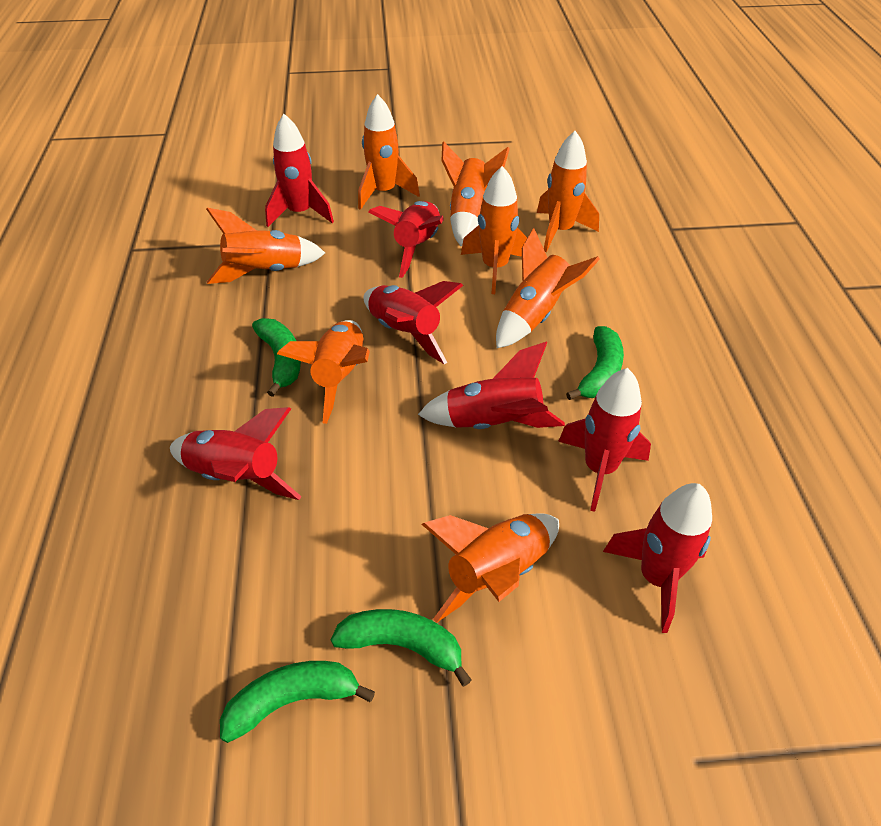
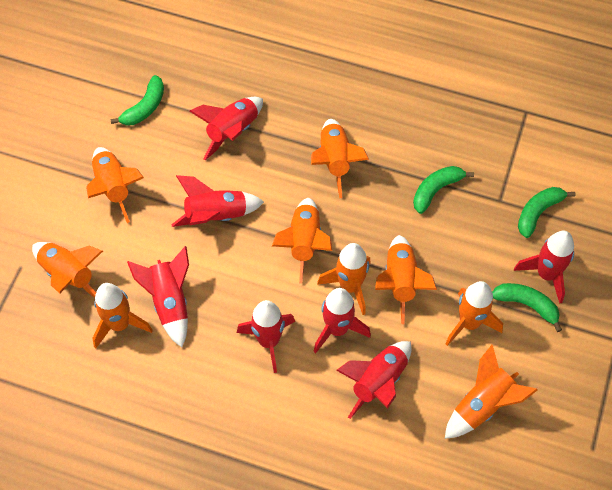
orange rocket: 8 -> 9

